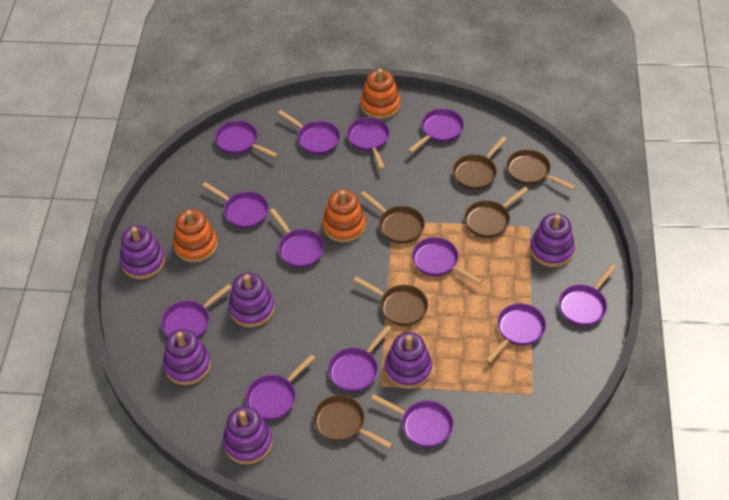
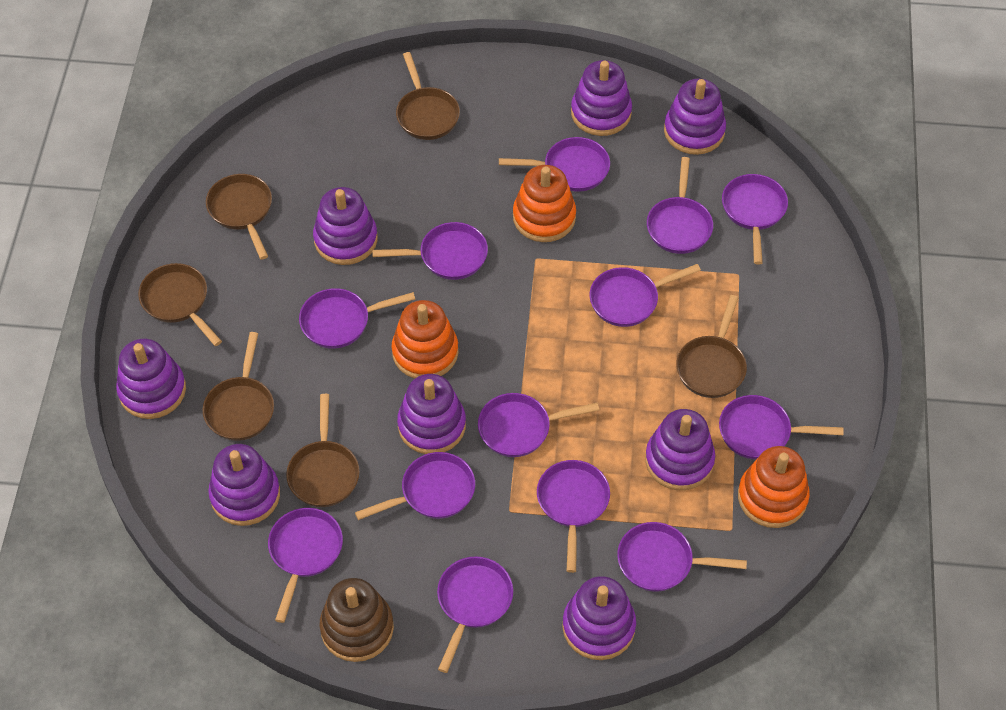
brown stacking toy: 0 -> 1
purple stacking toy: 6 -> 8

